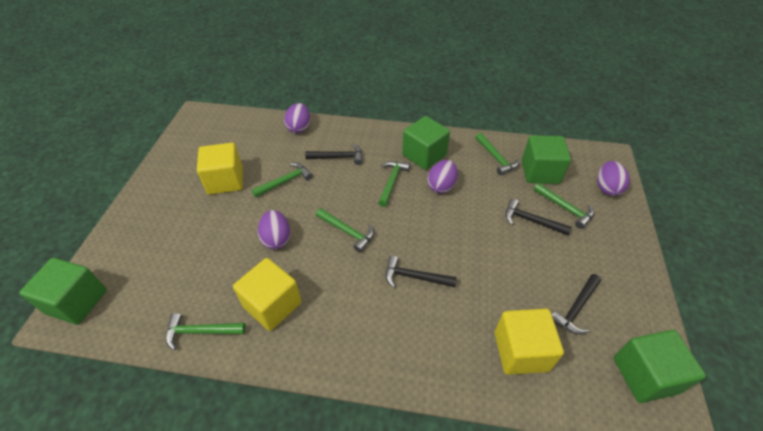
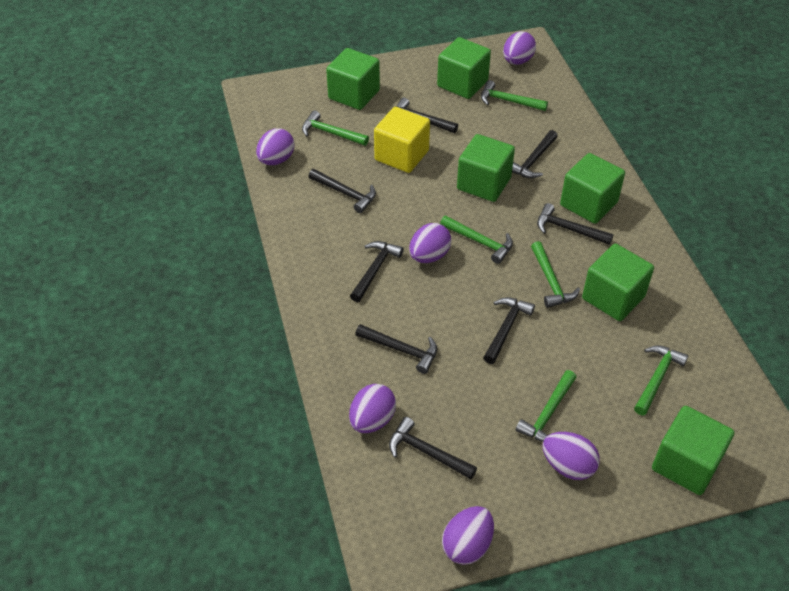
black hammer: 4 -> 8
green cube: 4 -> 6
purple egg: 4 -> 6
yellow cube: 3 -> 1

